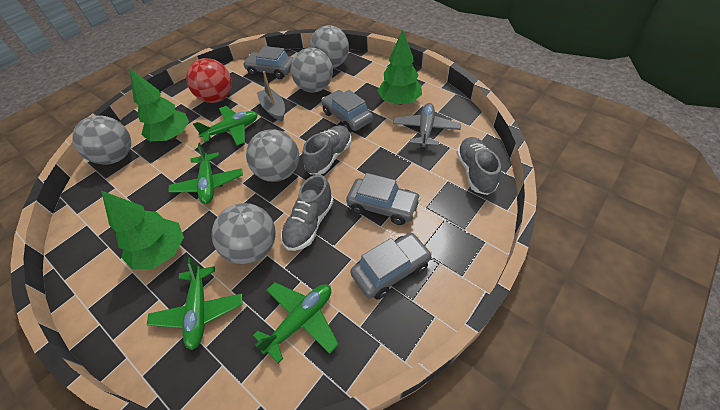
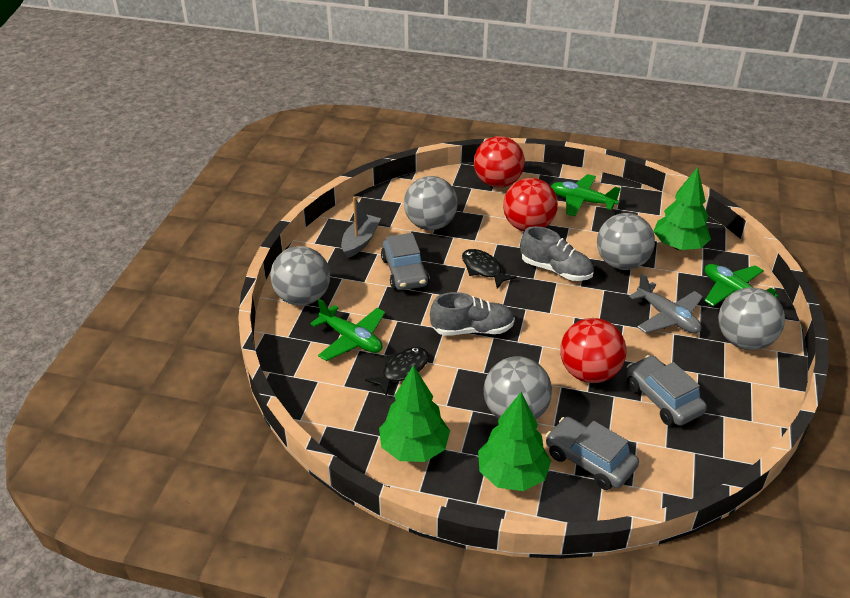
black fish: 0 -> 2
green plane: 4 -> 3
grey car: 4 -> 3
grey shoe: 3 -> 2
red ball: 1 -> 3

